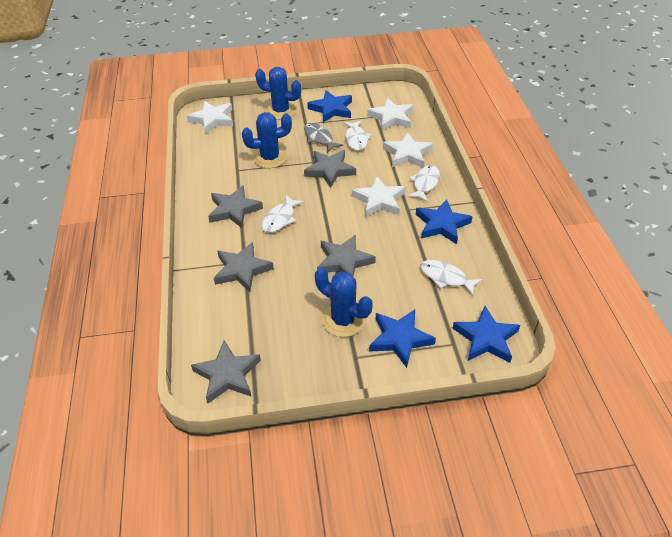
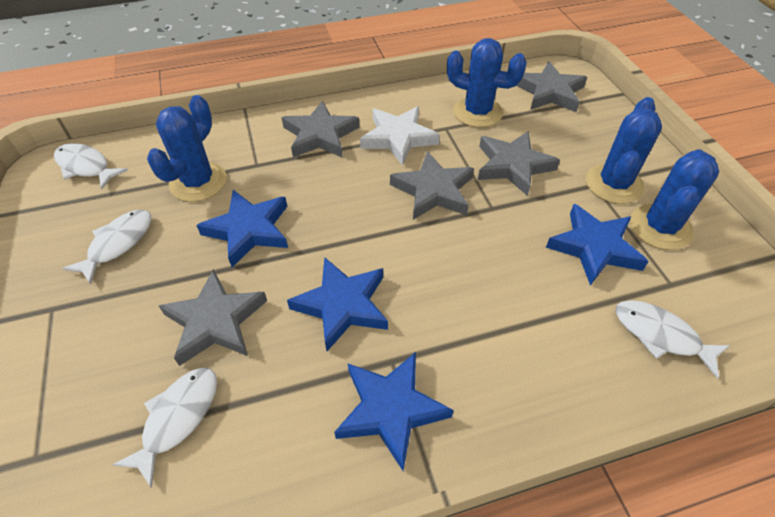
blue cactus: 3 -> 4
grey fish: 1 -> 0
white star: 4 -> 1

